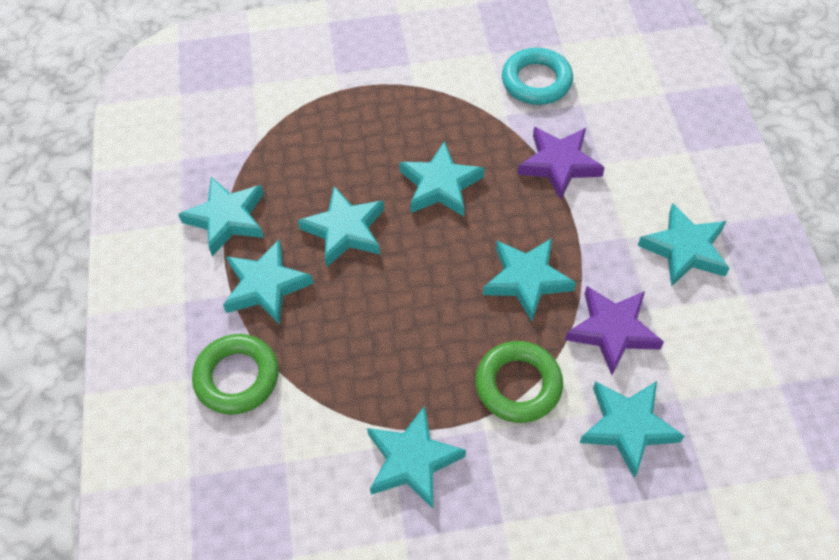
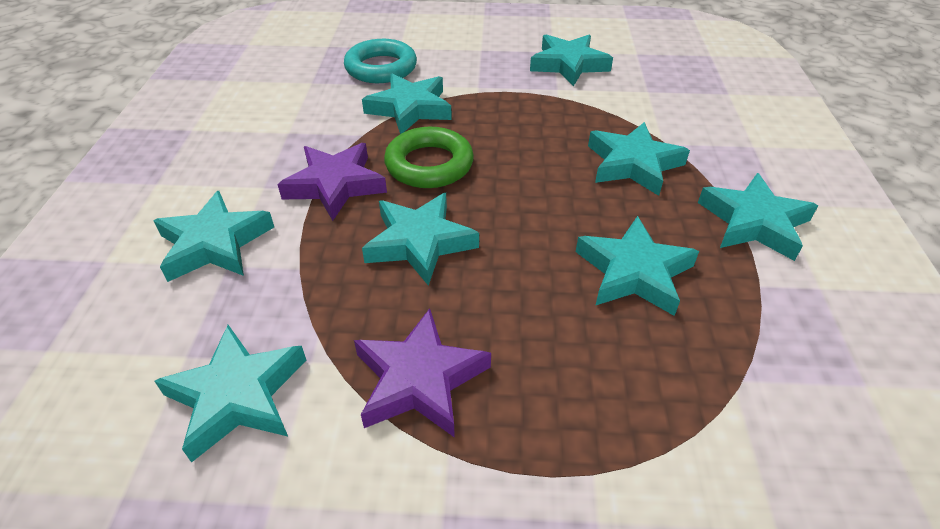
green ring: 2 -> 1

